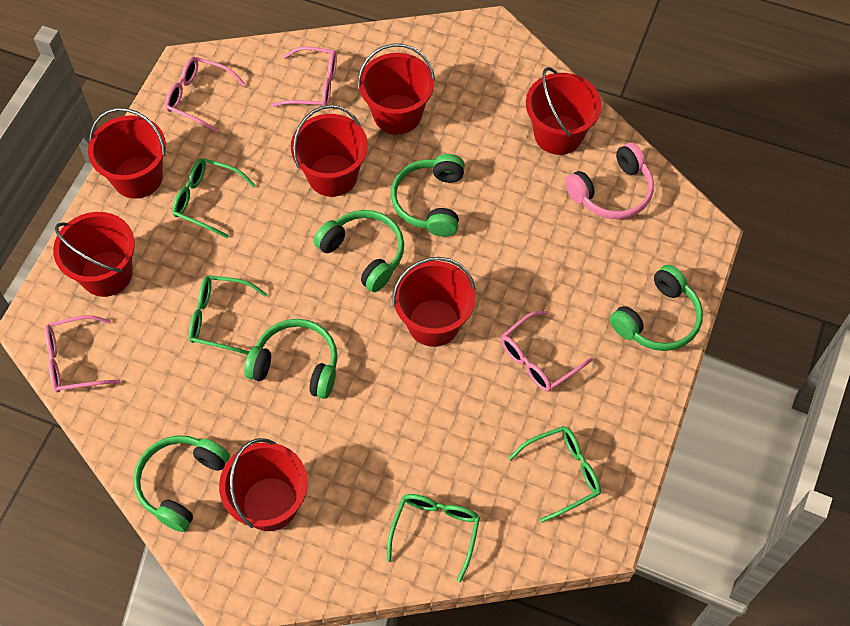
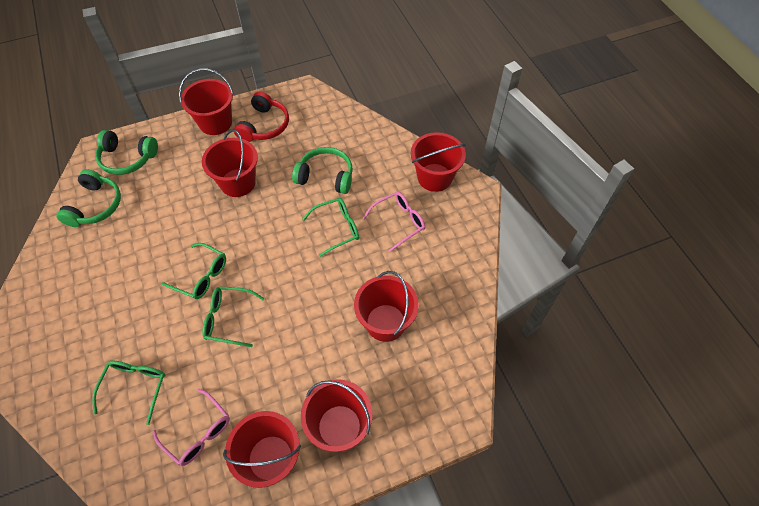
green headphones: 5 -> 3
pink glasses: 4 -> 2
pink headphones: 1 -> 0
red bucket: 7 -> 6
red headphones: 0 -> 1

